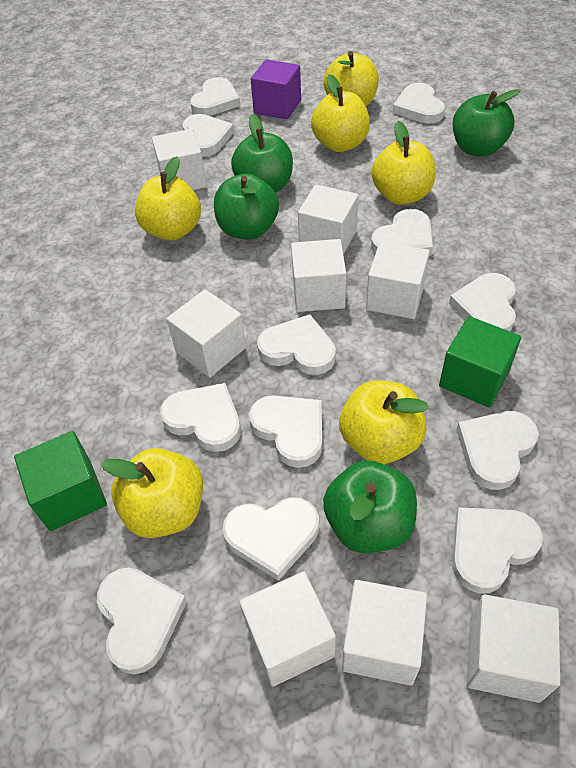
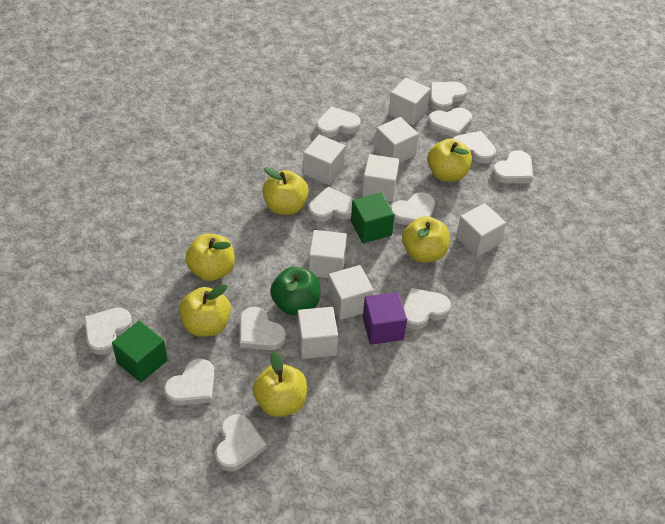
green apple: 4 -> 1

